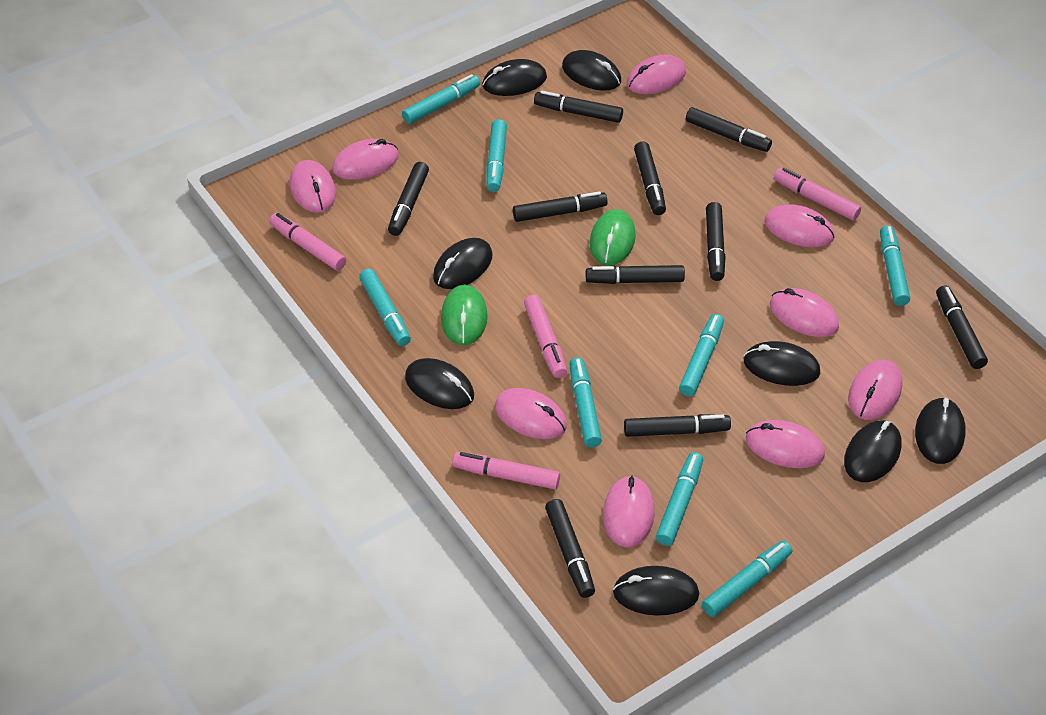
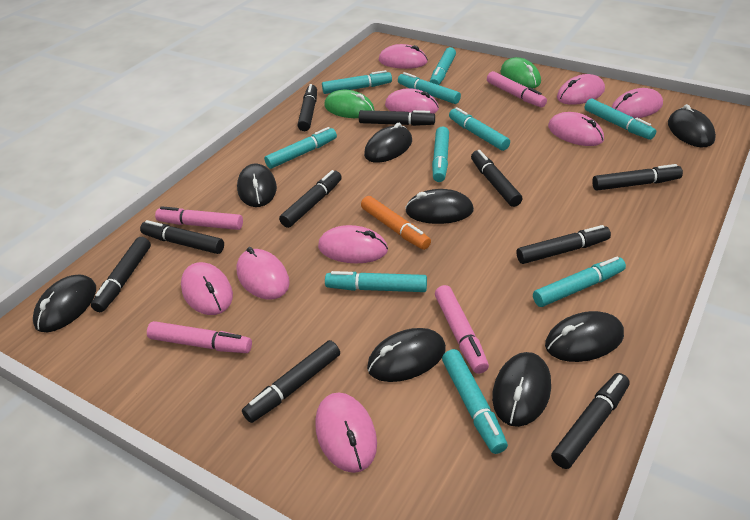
orange marker: 0 -> 1
turquoise marker: 8 -> 10

